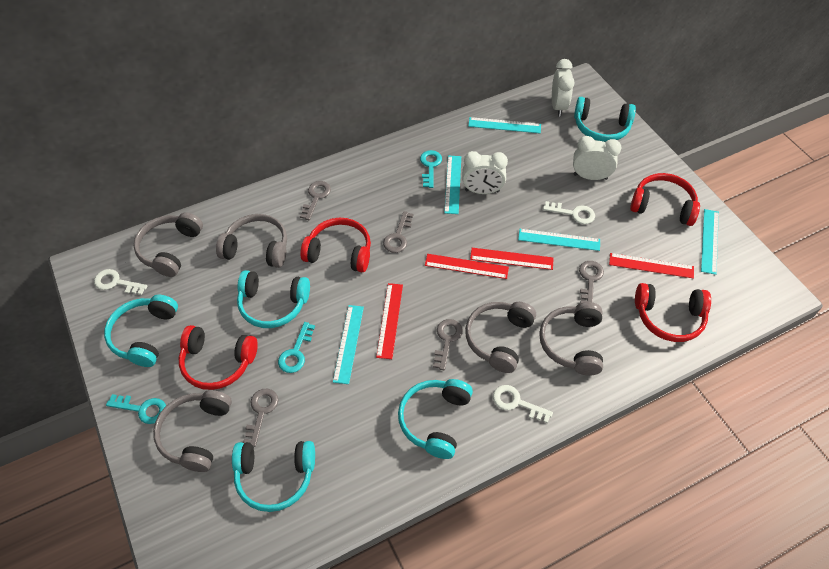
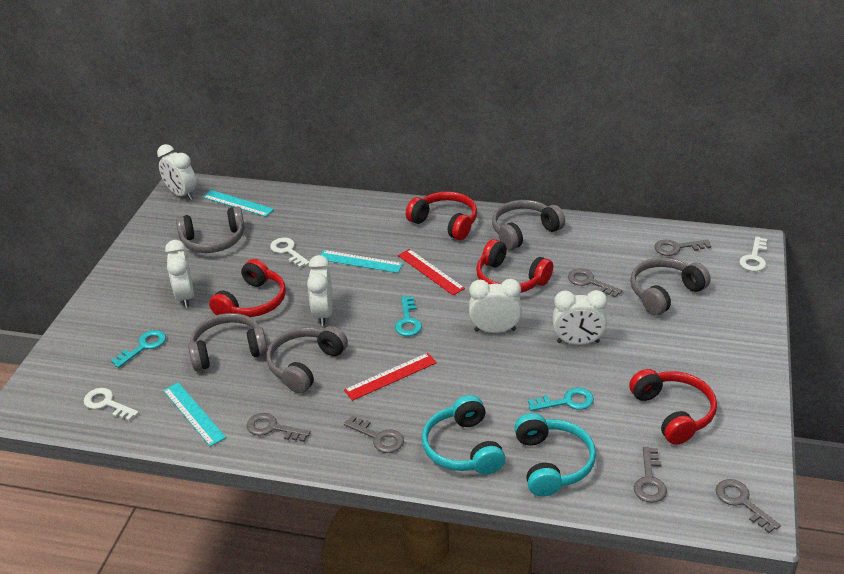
grey key: 5 -> 6
red ruler: 4 -> 2
turquoise headphones: 5 -> 2
turquoise ruler: 5 -> 3
white clock: 3 -> 5

